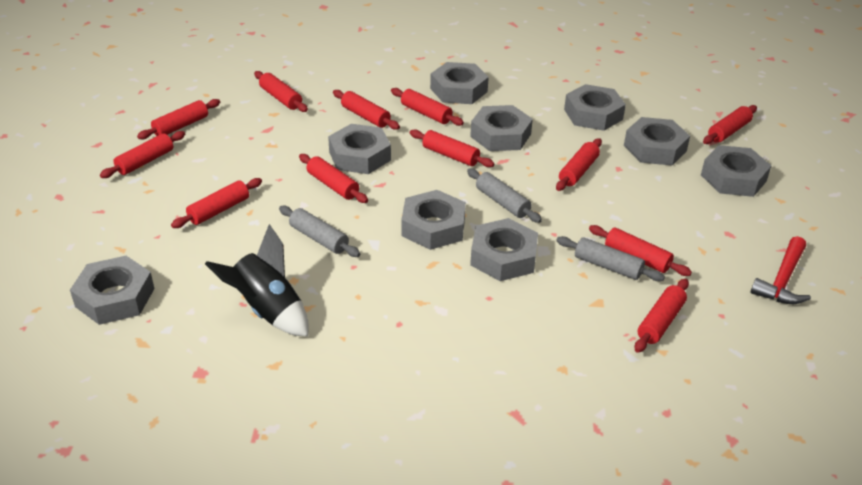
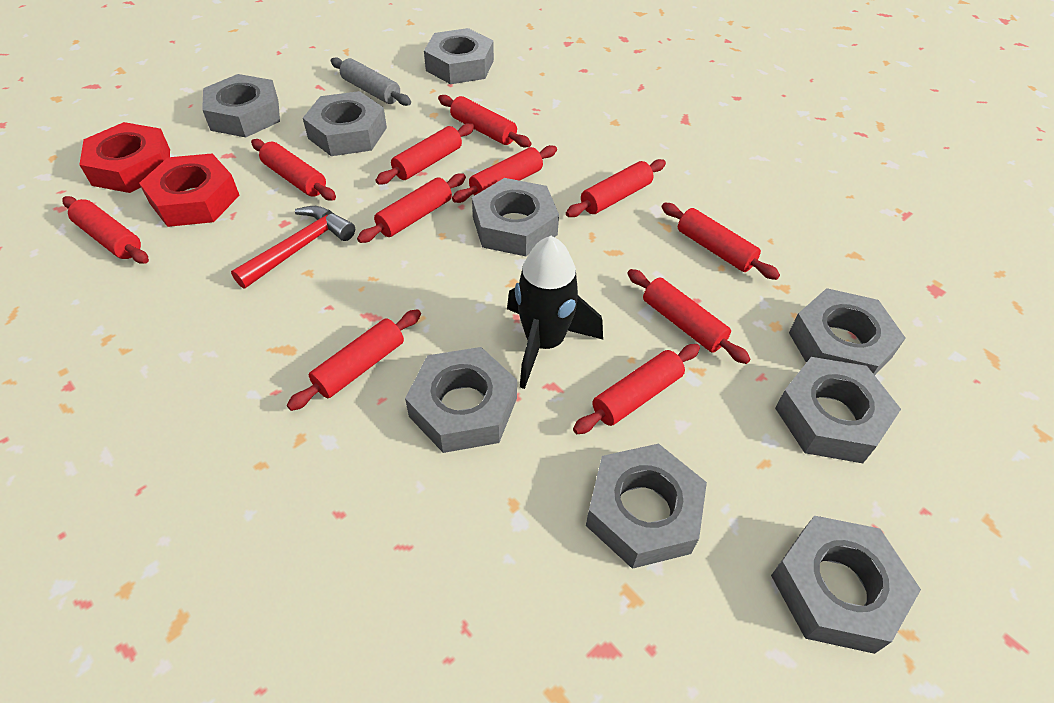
grey rolling pin: 3 -> 1
red nut: 0 -> 2
red rolling pin: 12 -> 11

